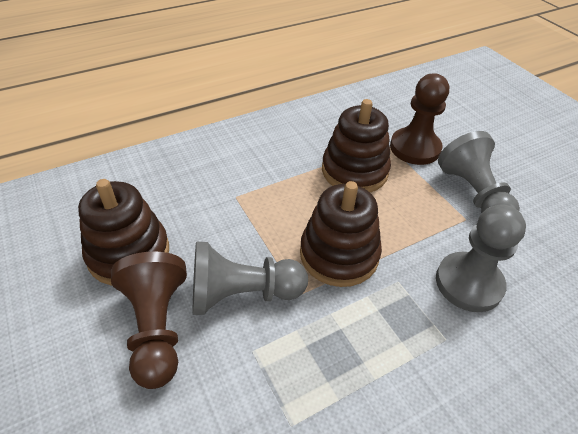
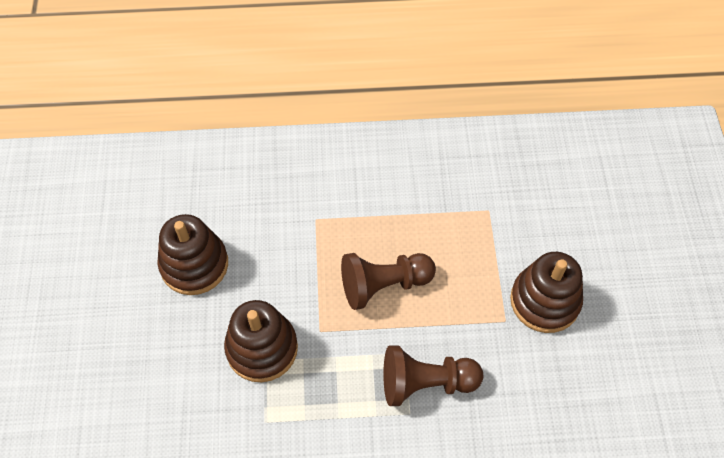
grey pawn: 3 -> 0

